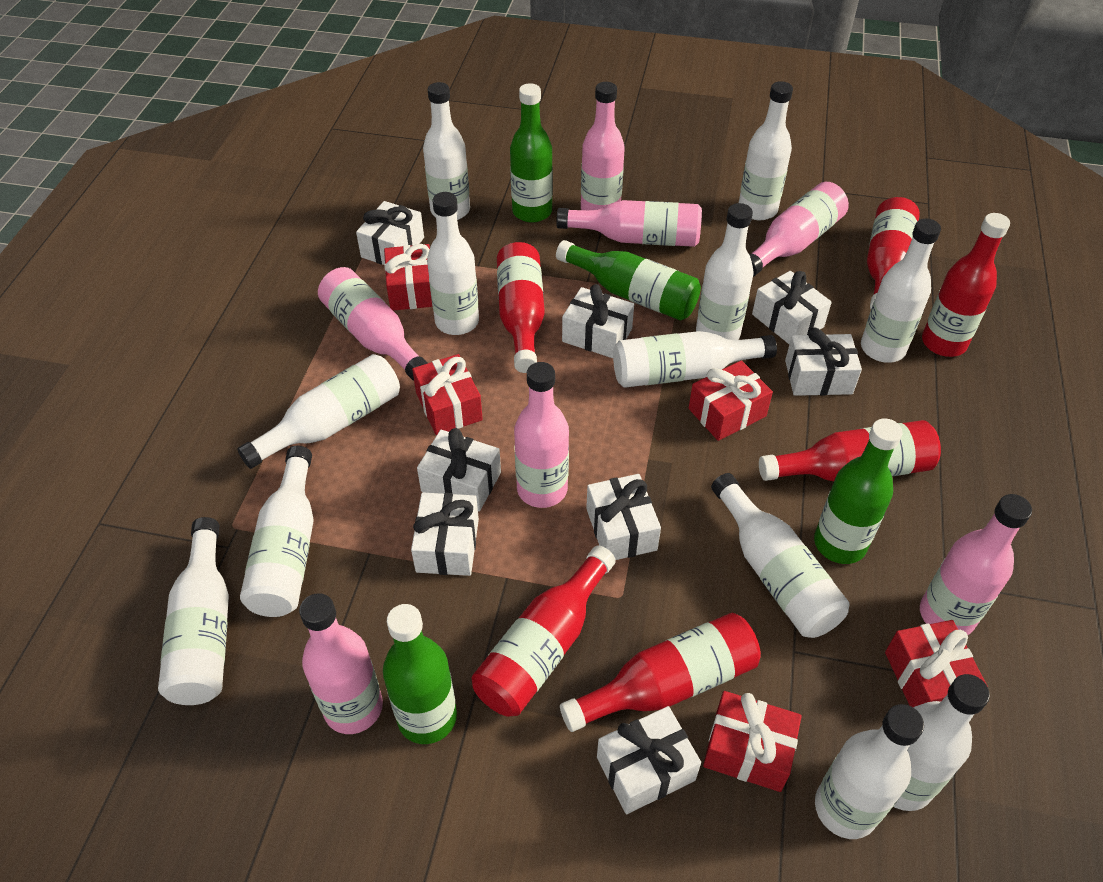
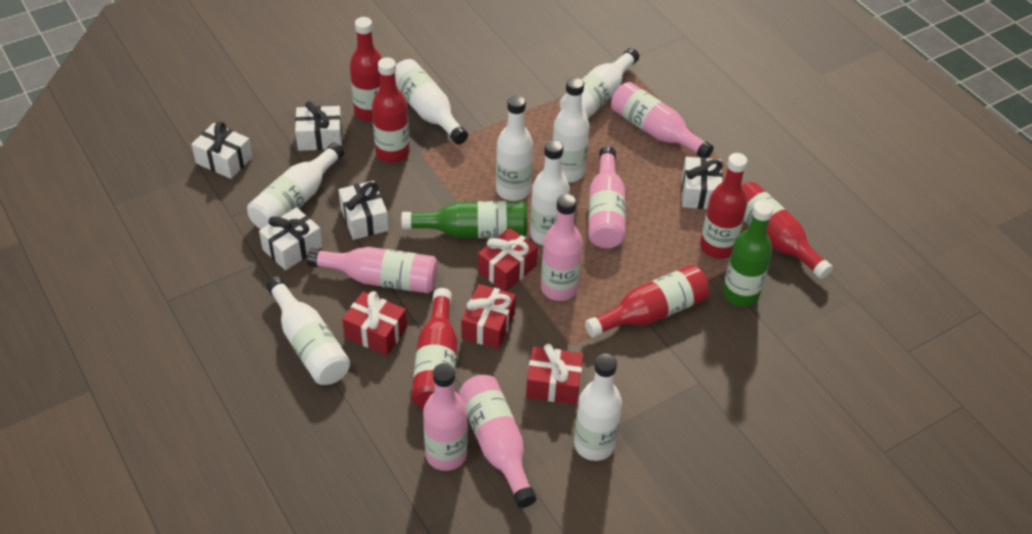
green bottle: 4 -> 2
pink bottle: 7 -> 6
red gift: 5 -> 4
white bottle: 12 -> 8
white gift: 8 -> 5

